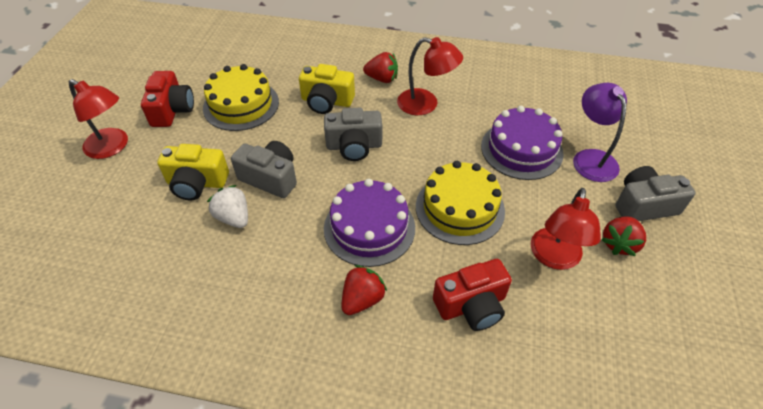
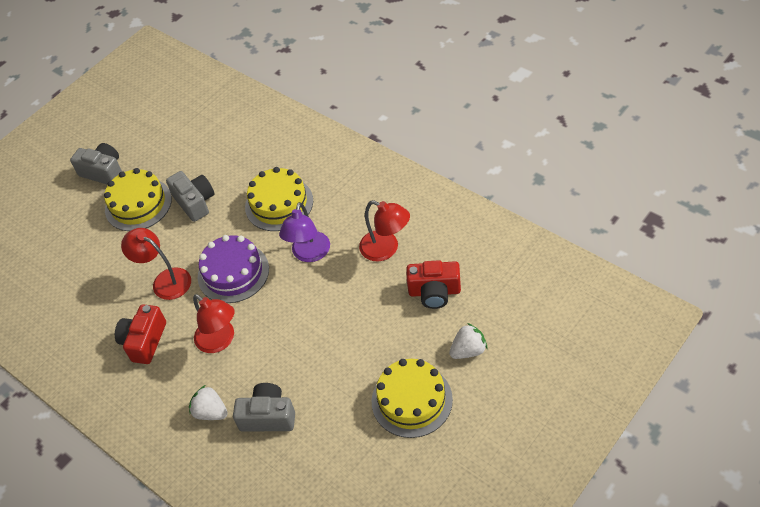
purple cake: 2 -> 1
red strawberry: 3 -> 0
white strawberry: 1 -> 2
yellow cake: 2 -> 3
yellow camera: 2 -> 0

